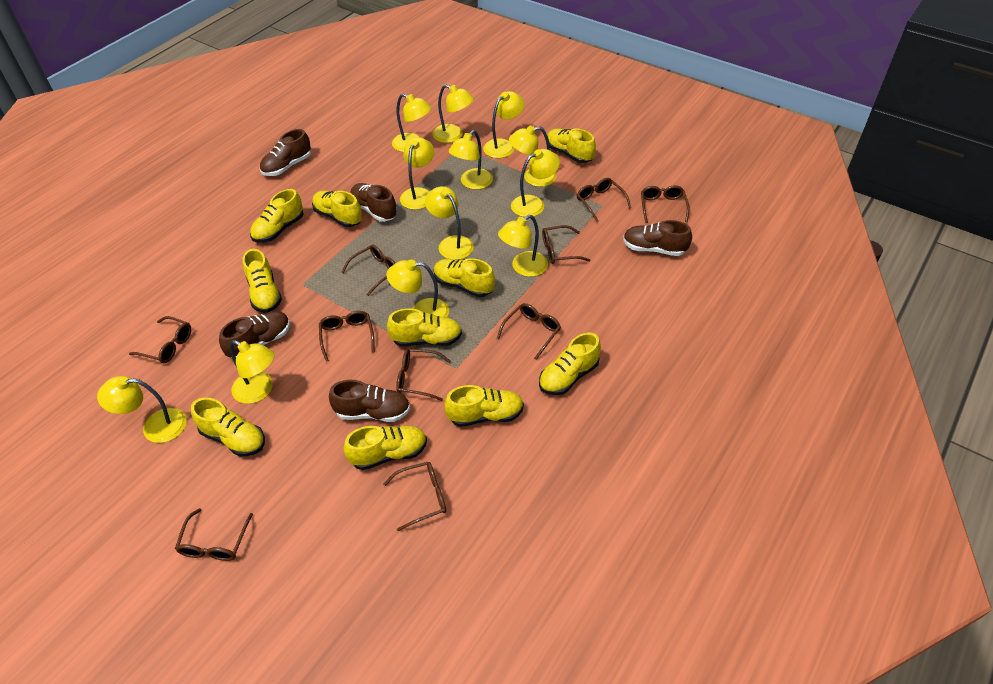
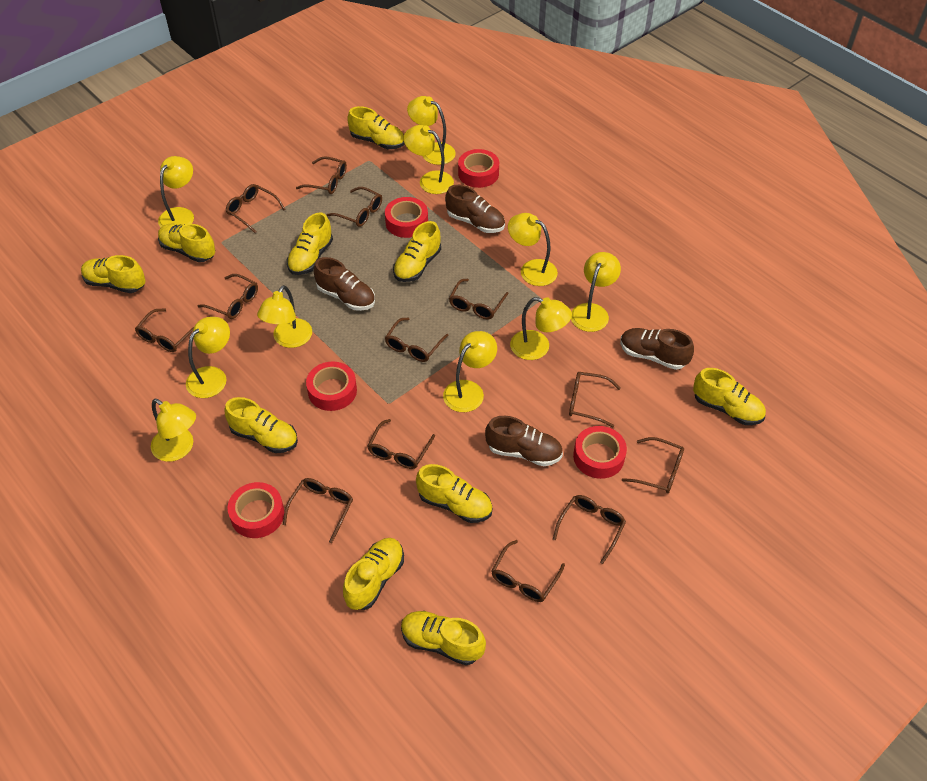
brown glasses: 10 -> 13
brown shoe: 5 -> 4
red tape: 0 -> 5
yellow lamp: 12 -> 10

